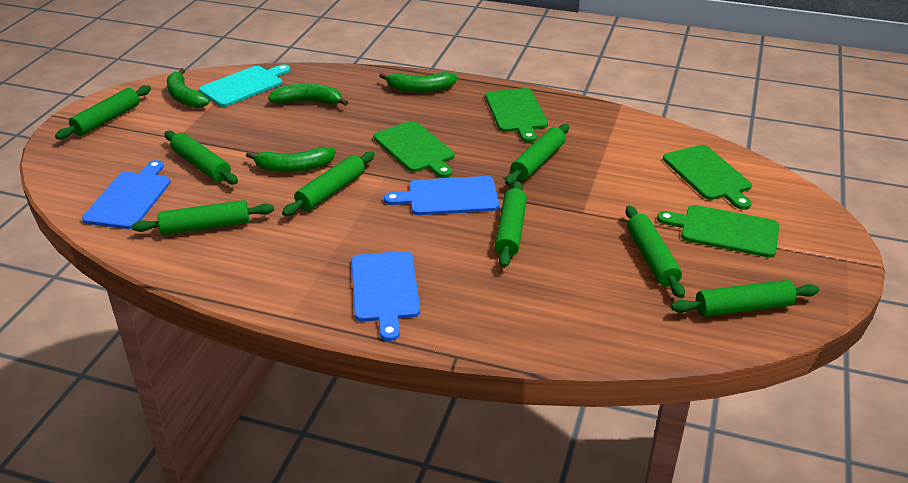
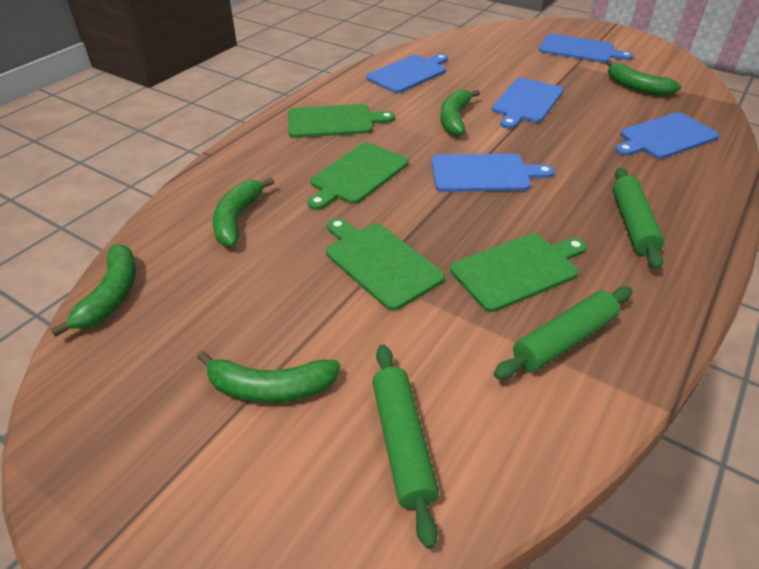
blue cutting board: 3 -> 5
green banana: 4 -> 5
green rolling pin: 8 -> 3
turquoise cutting board: 1 -> 0

